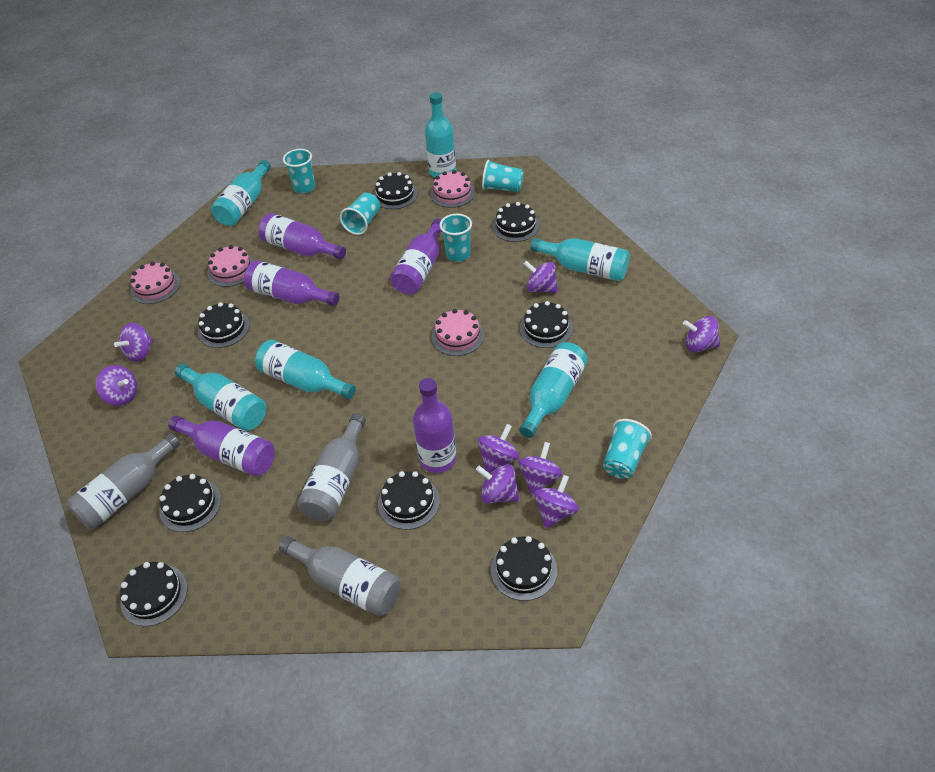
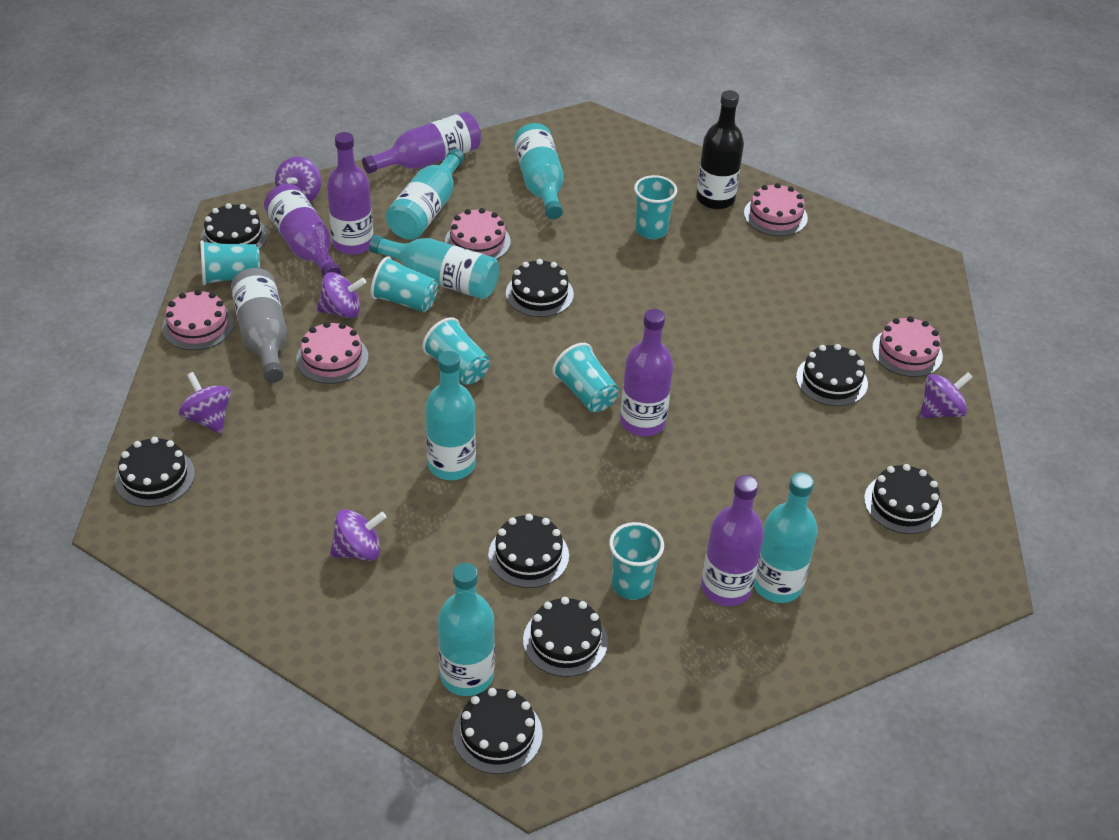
black bottle: 0 -> 1
grey bottle: 3 -> 1
pink cake: 4 -> 5
purple spinning top: 8 -> 5
turquoise cup: 5 -> 6

